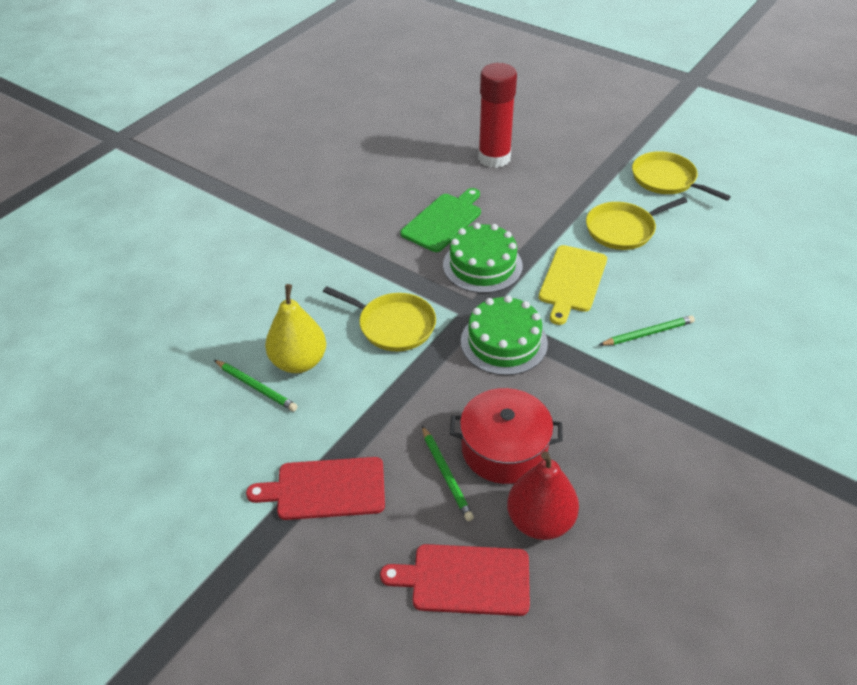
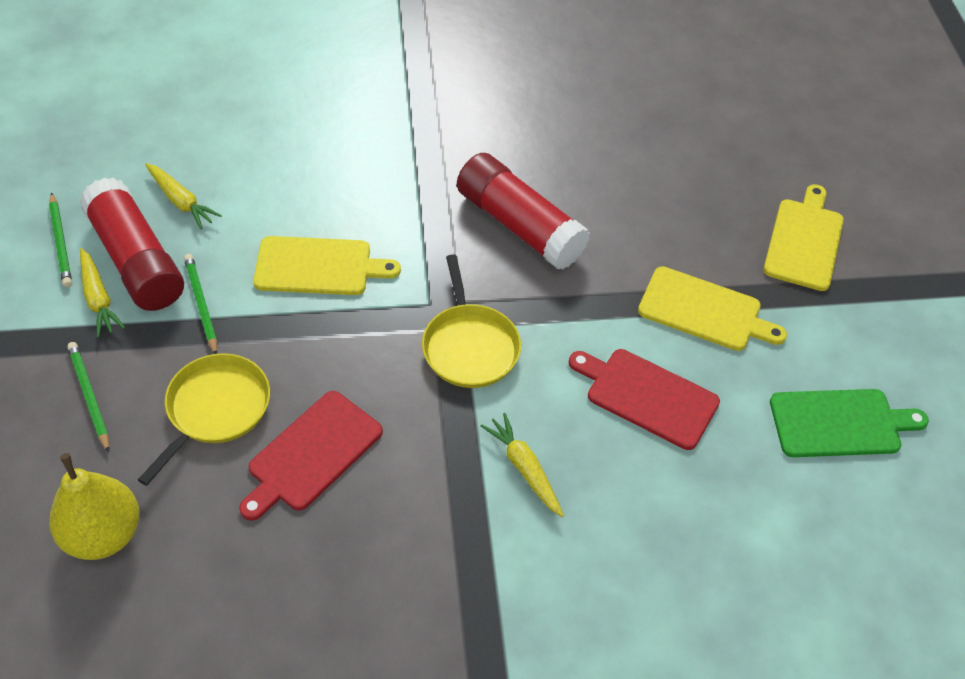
green cake: 2 -> 0
red glue stick: 1 -> 2
red pear: 1 -> 0
red pot: 1 -> 0
yellow carrot: 0 -> 3
yellow cutting board: 1 -> 3
yellow pan: 3 -> 2

